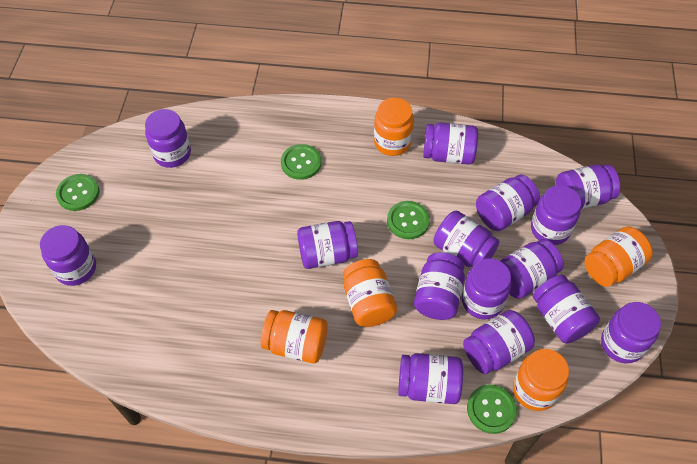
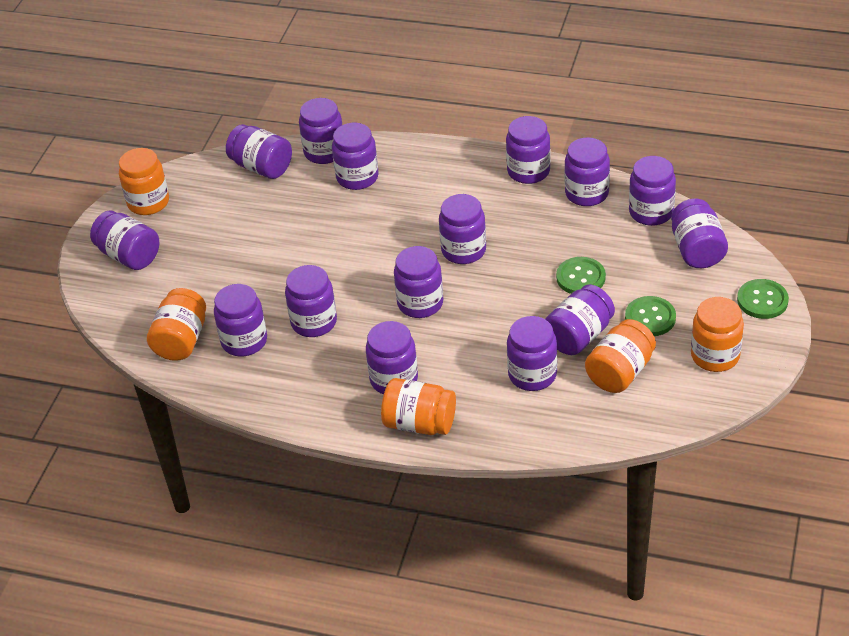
green button: 4 -> 3

